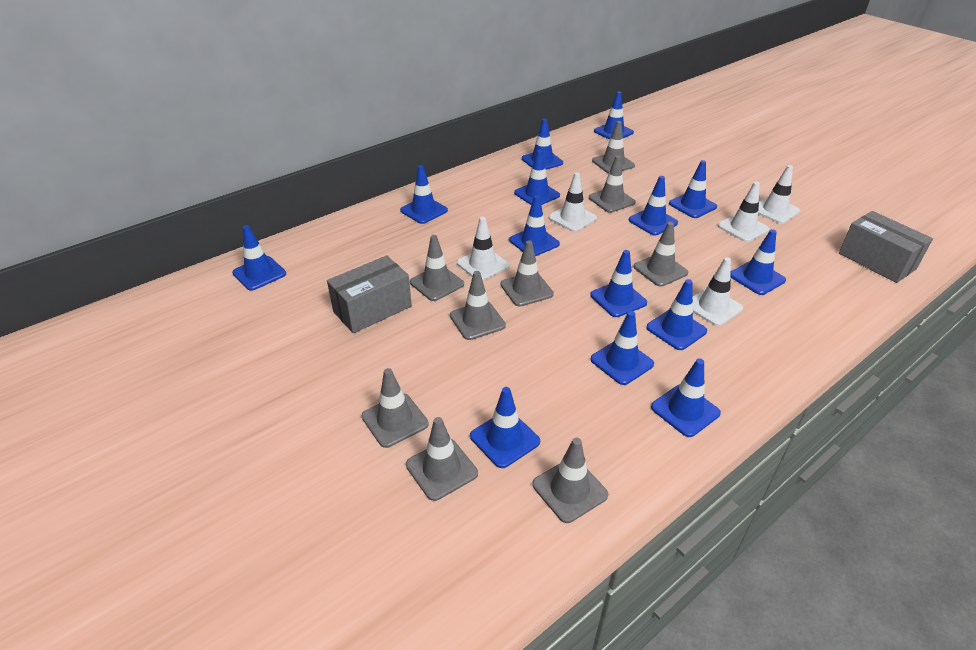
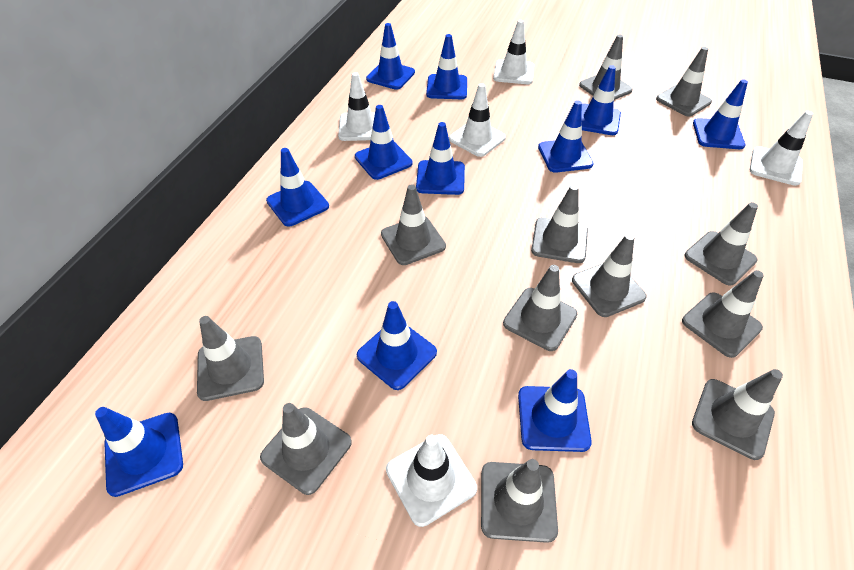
blue traffic cone: 14 -> 11
grey box: 2 -> 0
grey traffic cone: 9 -> 12

